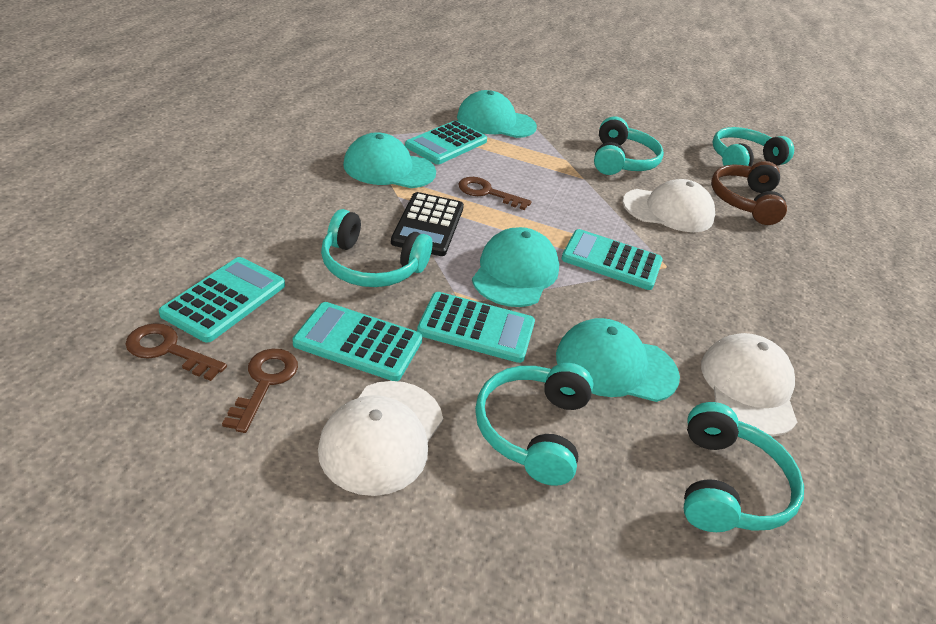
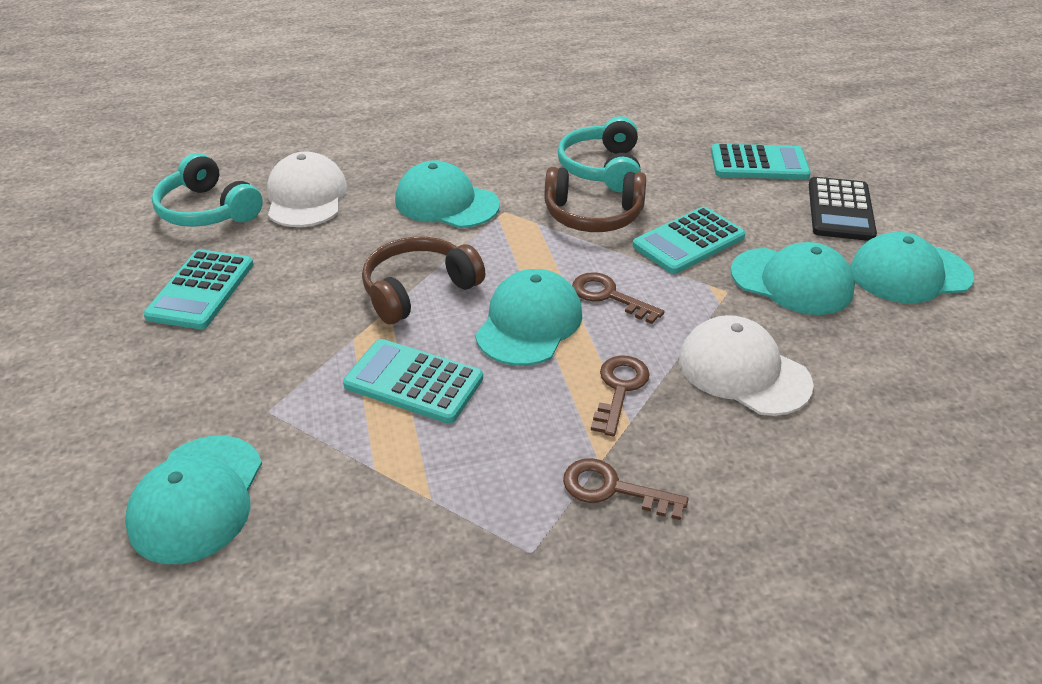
brown headphones: 1 -> 2
turquoise calculator: 5 -> 4
turquoise cap: 4 -> 5
turquoise headphones: 5 -> 2
white cap: 3 -> 2

